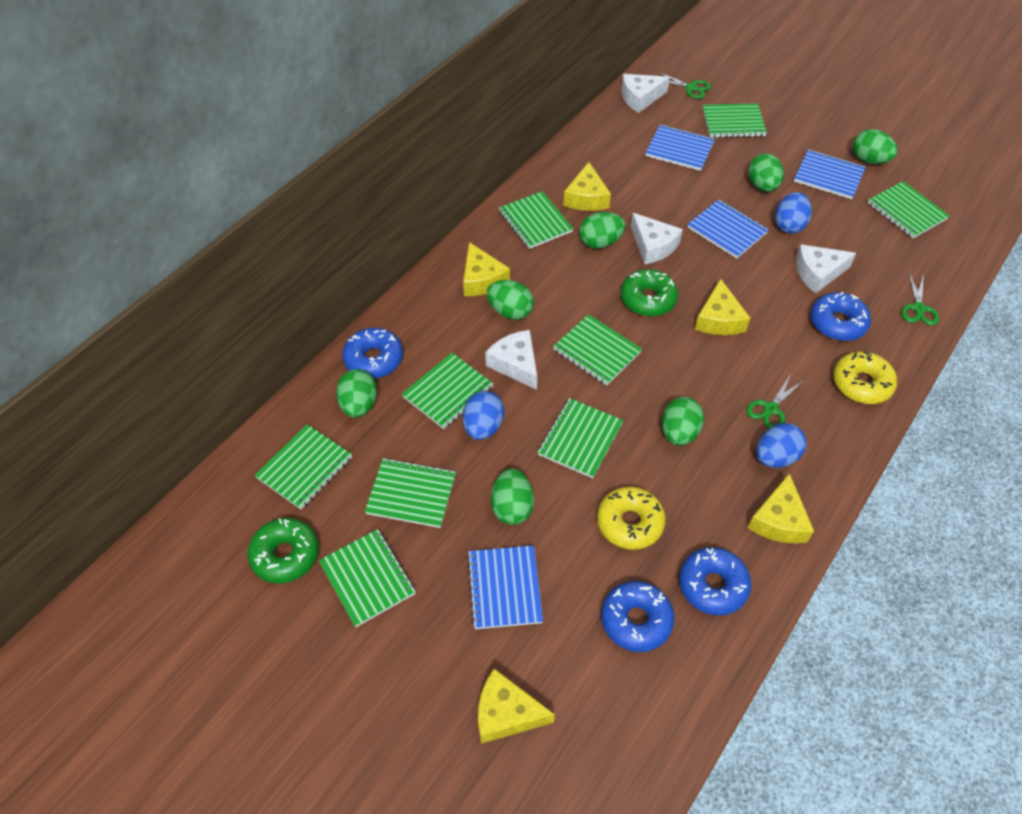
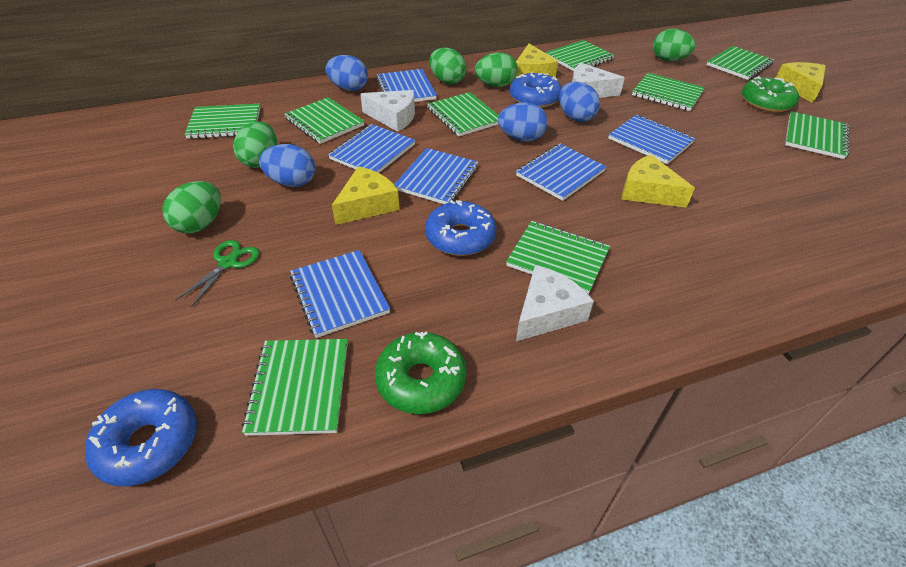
blue donut: 4 -> 3
blue egg: 3 -> 4
blue notebook: 4 -> 6
green egg: 7 -> 5
green scissors: 3 -> 1
white cheese: 4 -> 3
yellow cheese: 5 -> 4
yellow donut: 2 -> 0

